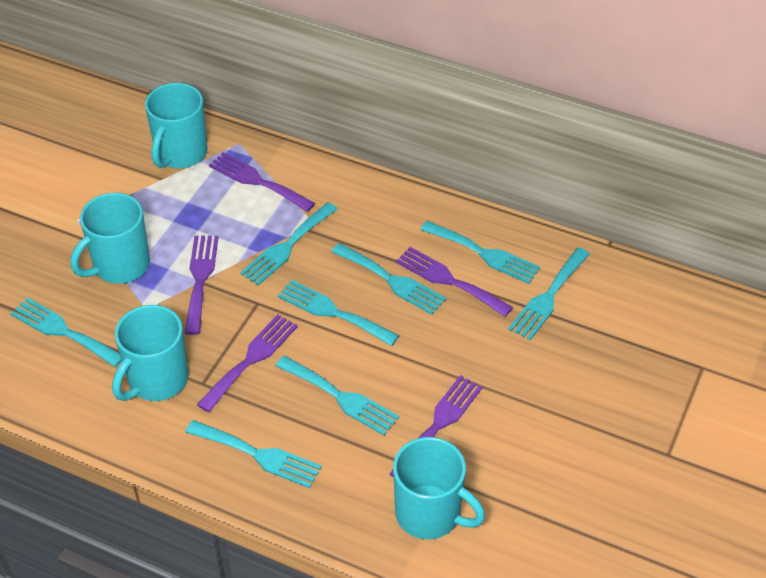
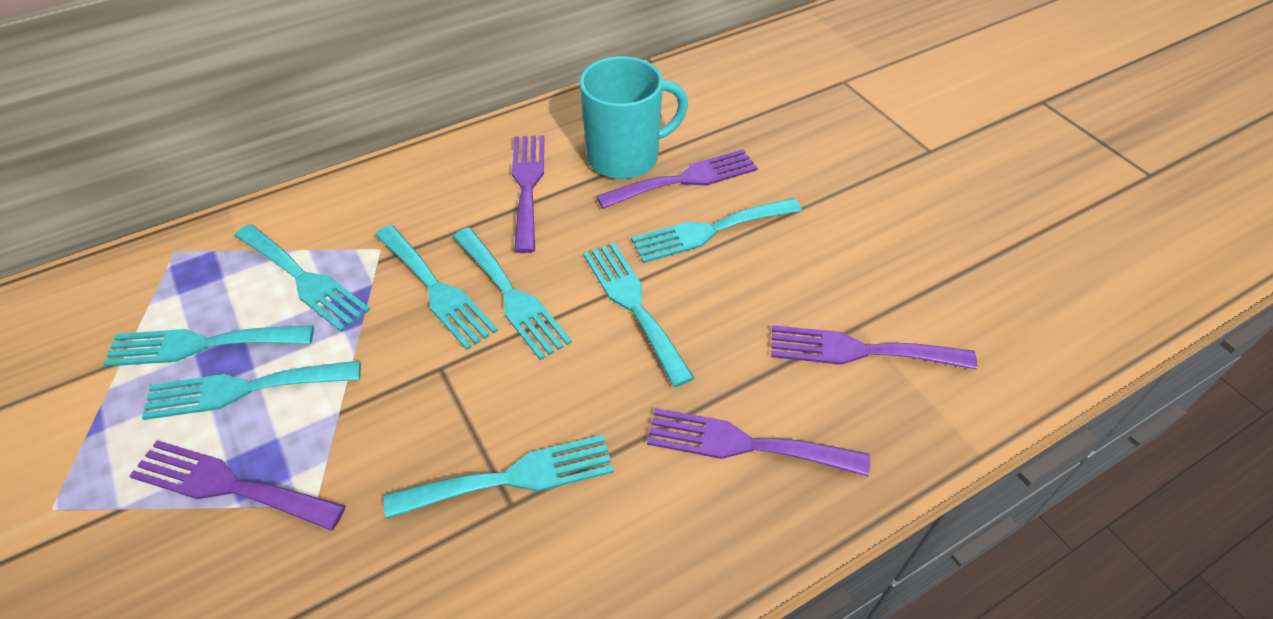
turquoise mug: 4 -> 1

